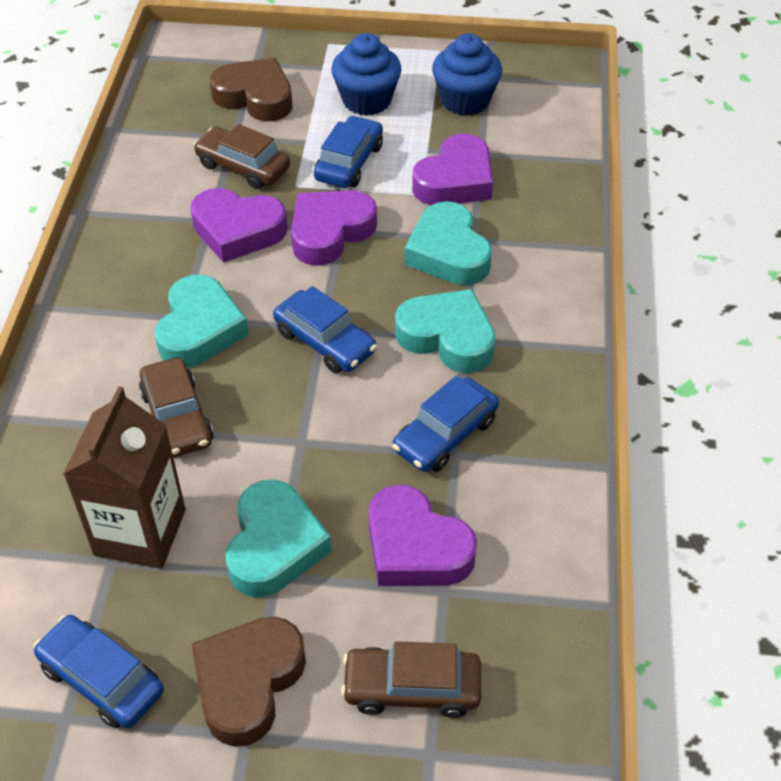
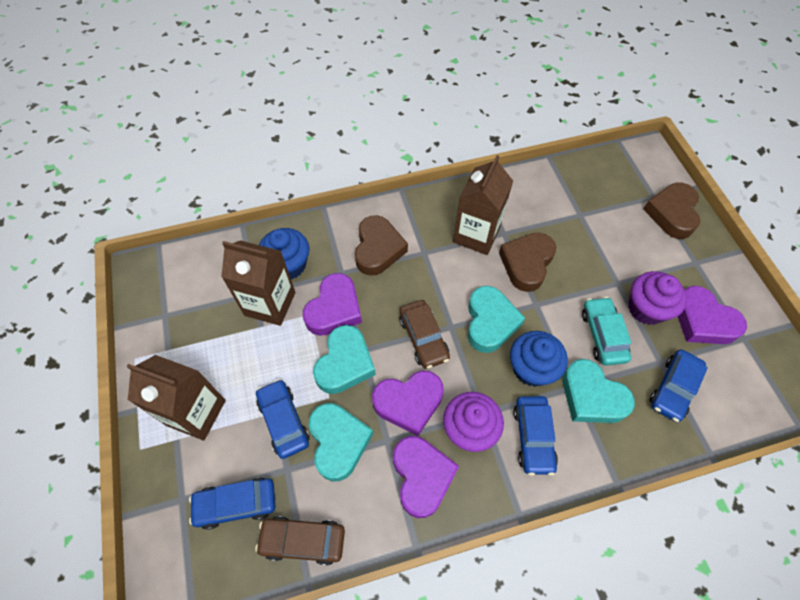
brown car: 3 -> 2
brown carton: 1 -> 3
brown heart: 2 -> 3
purple cupcake: 0 -> 2
turquoise car: 0 -> 1

